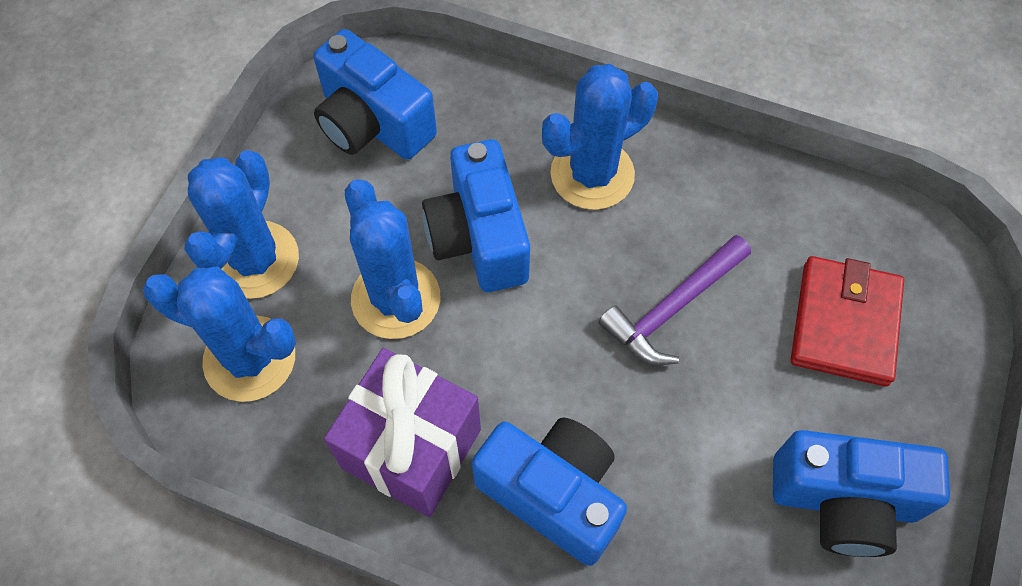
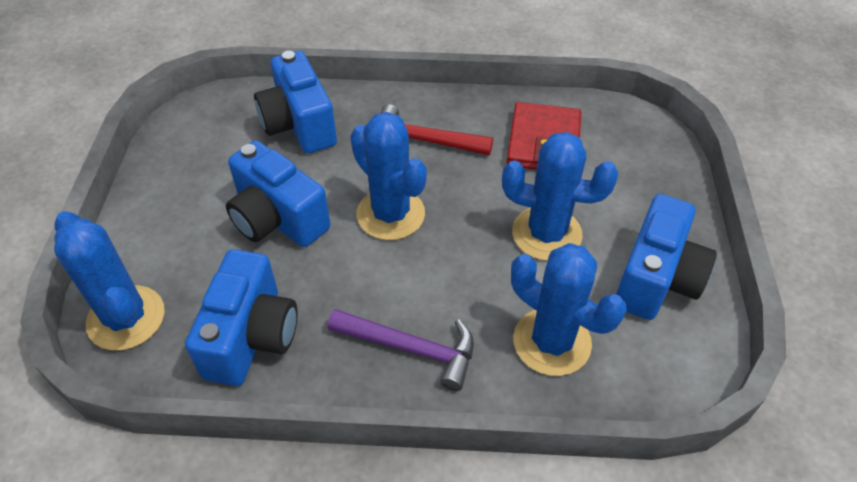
purple gift: 1 -> 0
red hammer: 0 -> 1

